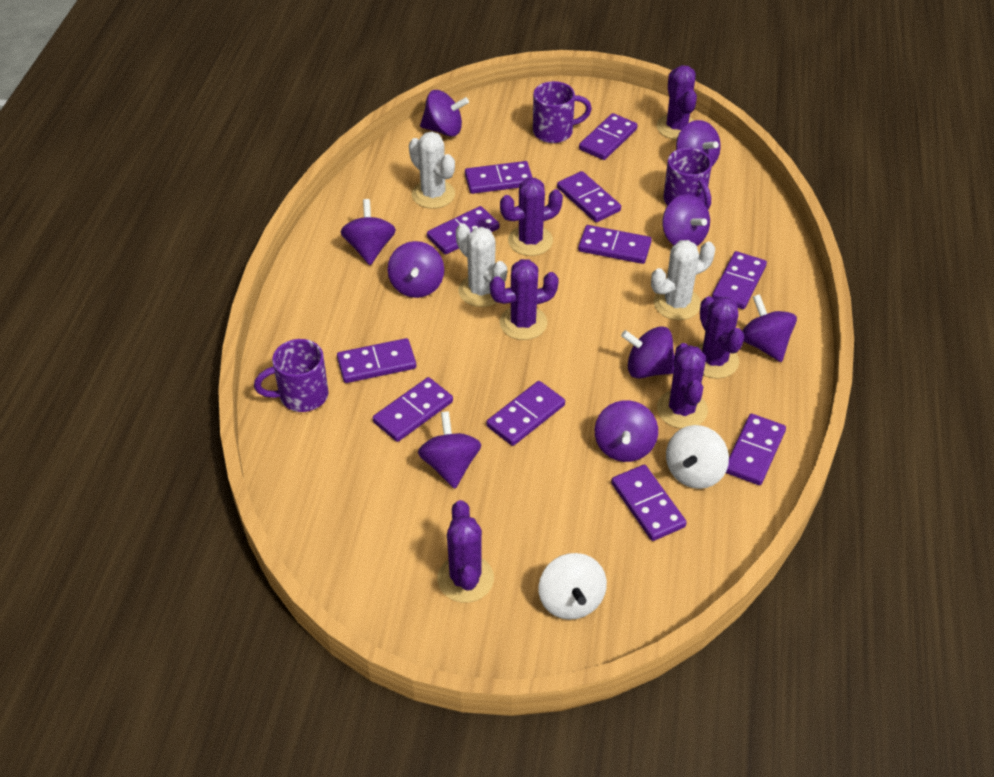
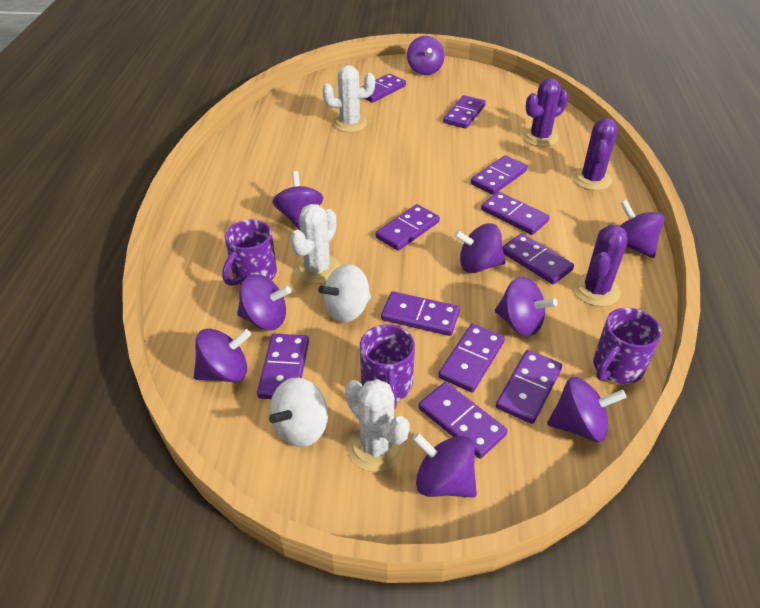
purple cactus: 6 -> 3

